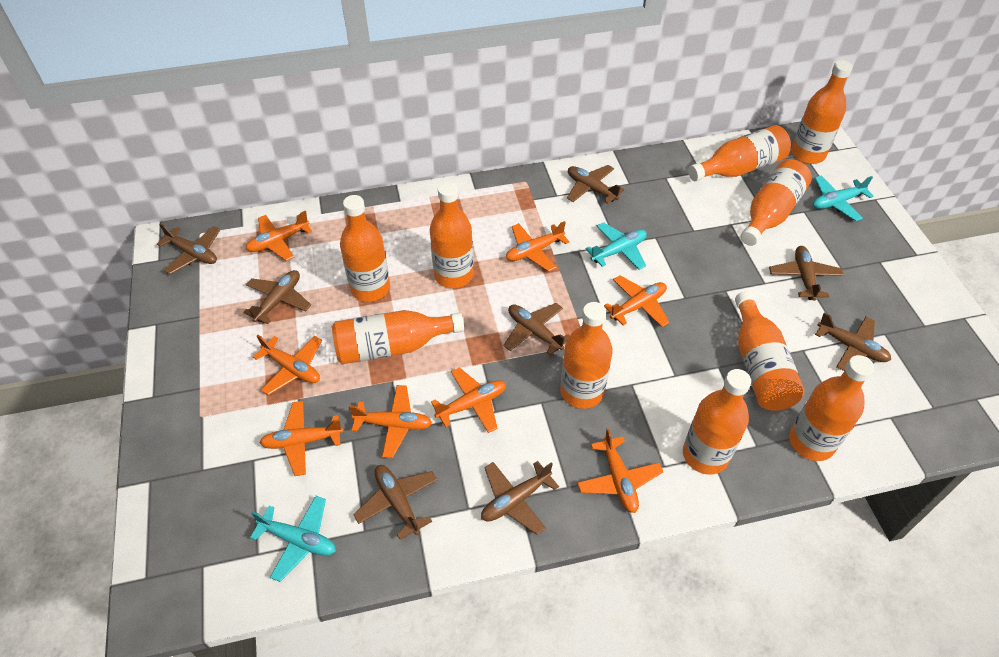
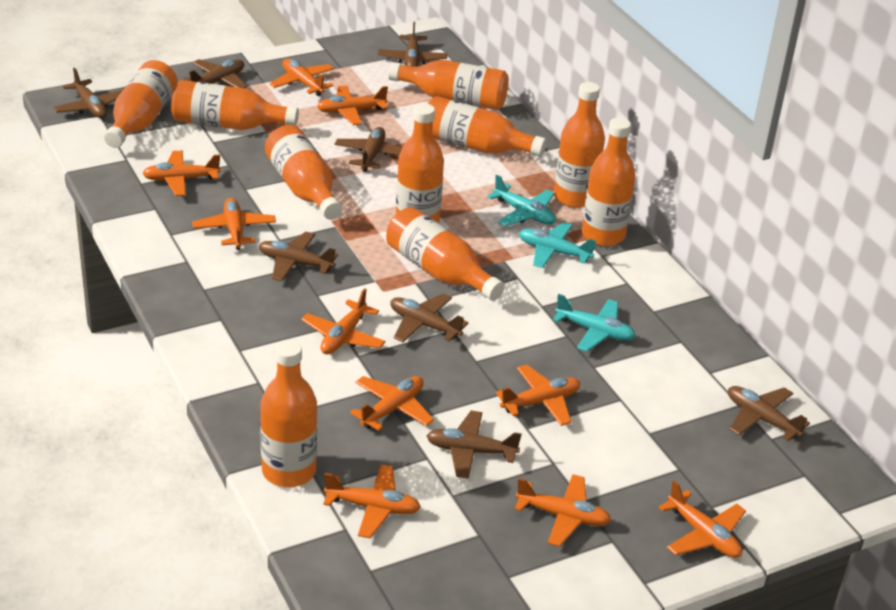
orange plane: 8 -> 10

